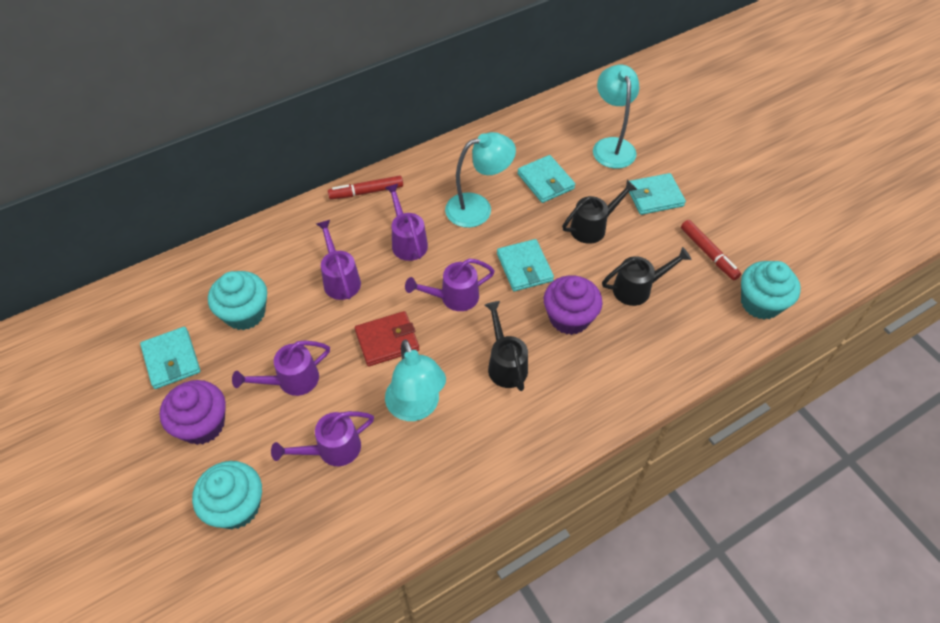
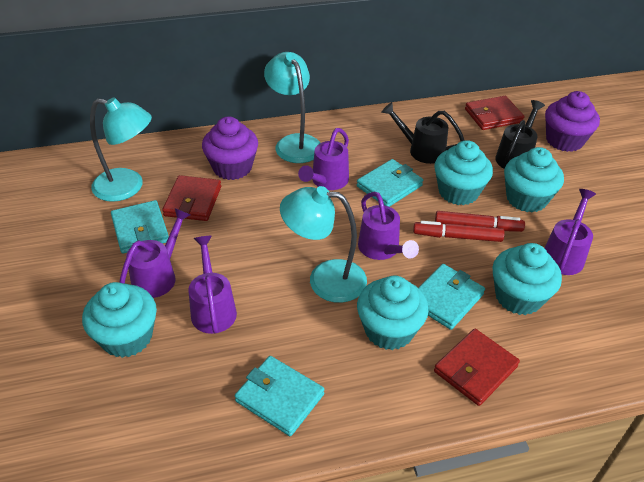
black watering can: 3 -> 2
red wallet: 1 -> 3
turquoise cupcake: 3 -> 5

